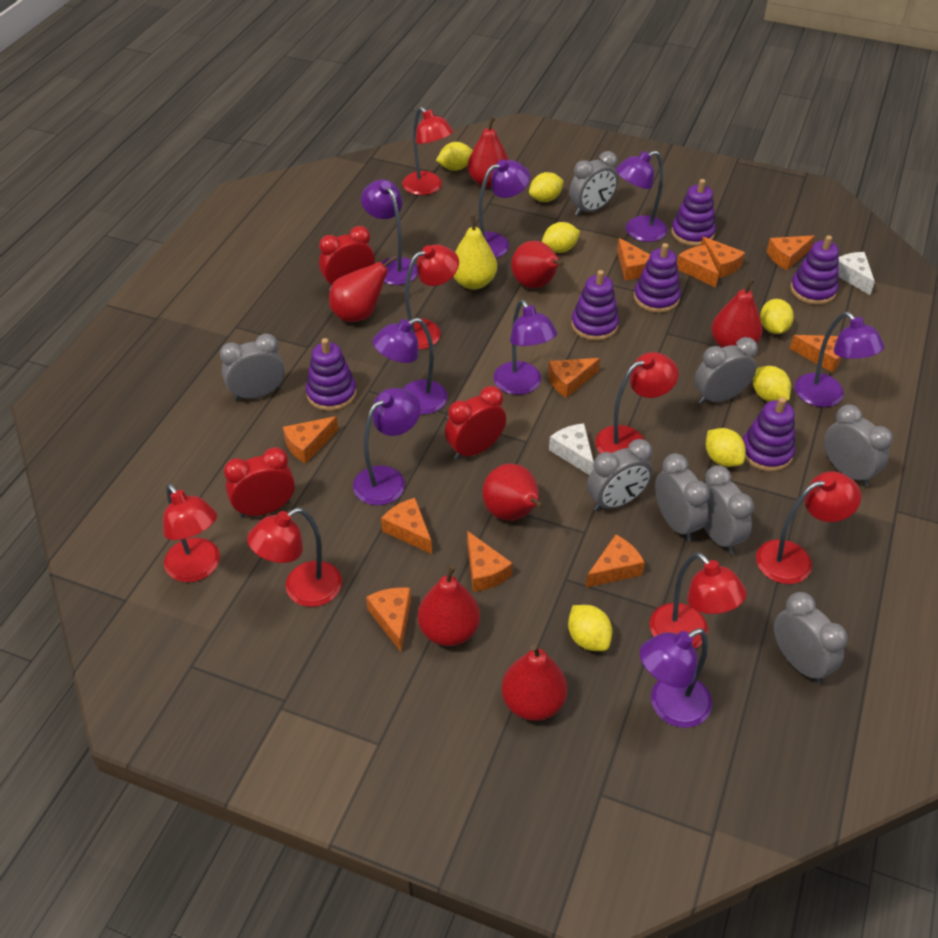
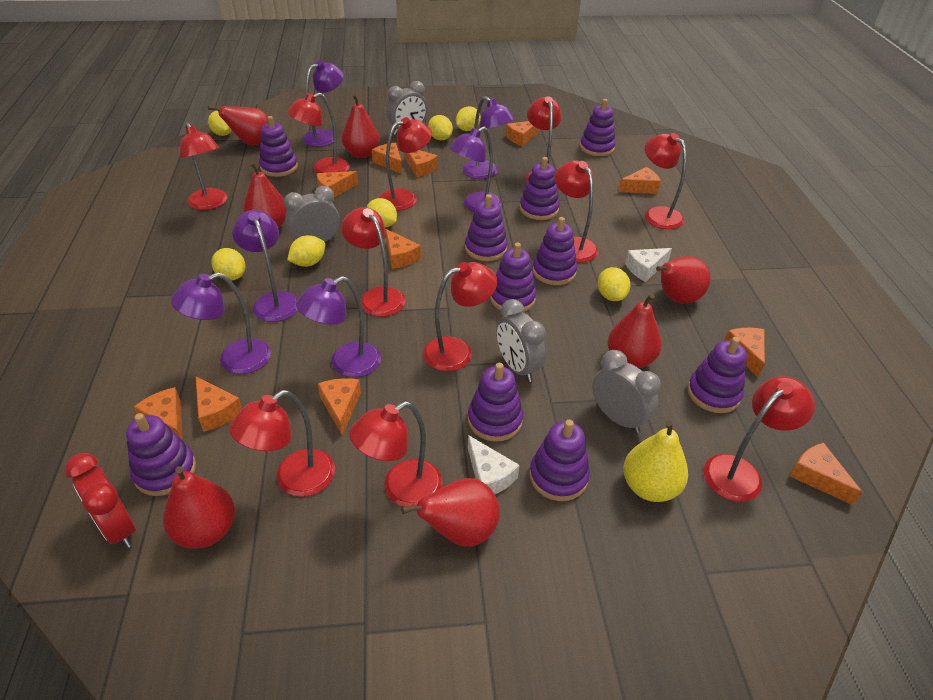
grey clock: 8 -> 4
purple lamp: 8 -> 6
purple stacking toy: 6 -> 10
red clock: 3 -> 1
red lamp: 7 -> 11

